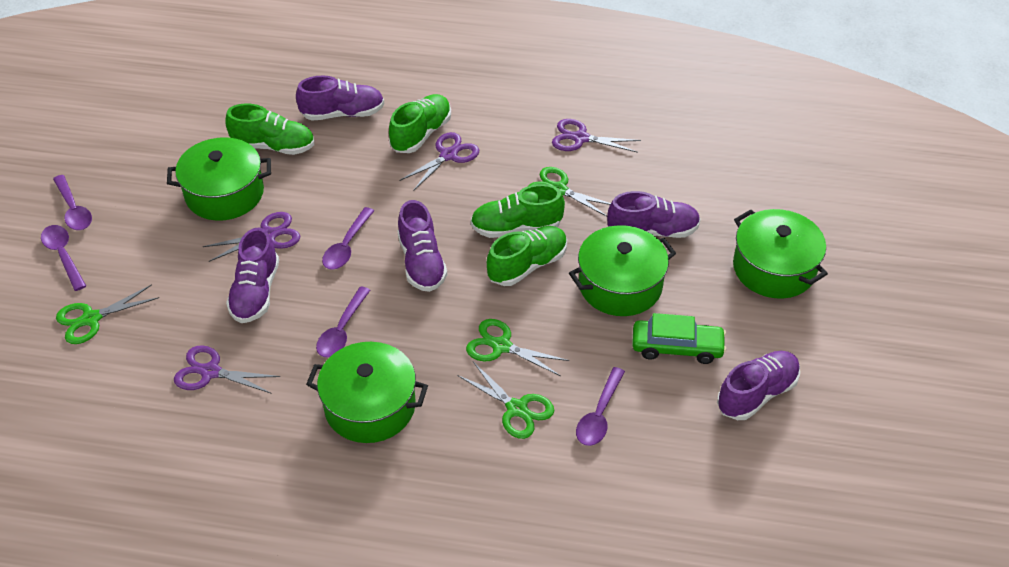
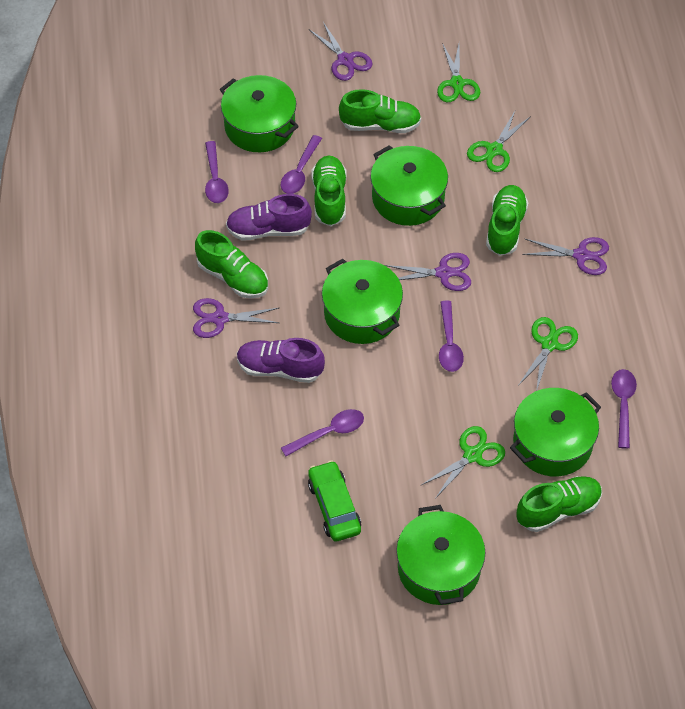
green pot: 4 -> 5
green shoe: 4 -> 5
purple shoe: 5 -> 2

